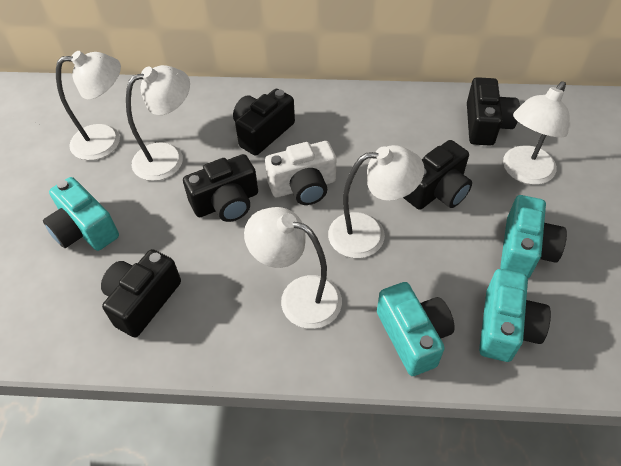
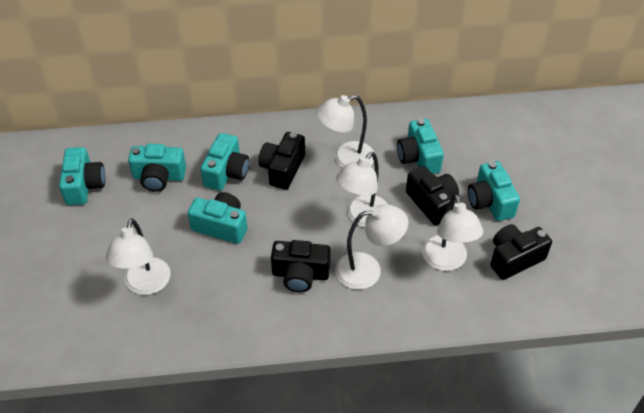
black camera: 5 -> 4
turquoise camera: 4 -> 6
white camera: 1 -> 0

